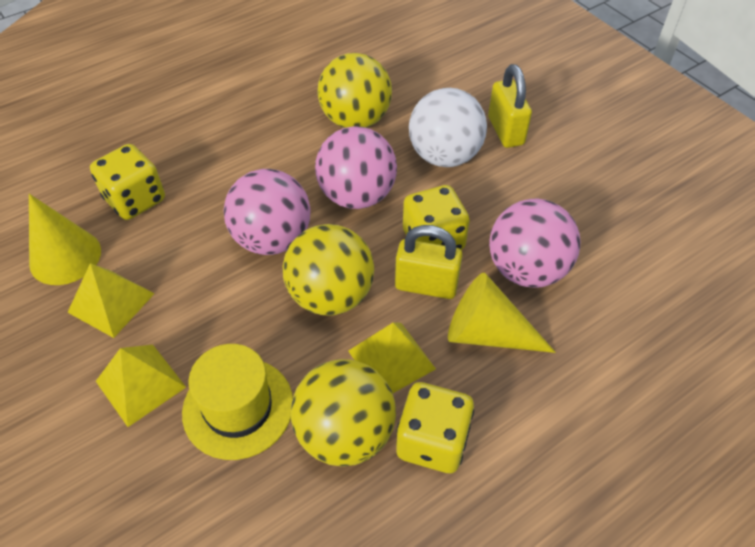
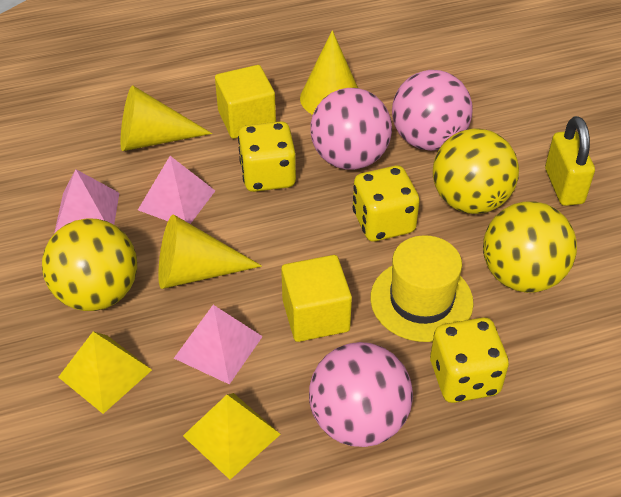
pink pyramid: 0 -> 3
white ball: 1 -> 0
yellow cone: 2 -> 3
yellow cube: 0 -> 2
yellow padlock: 2 -> 1
yellow pyramid: 3 -> 2

